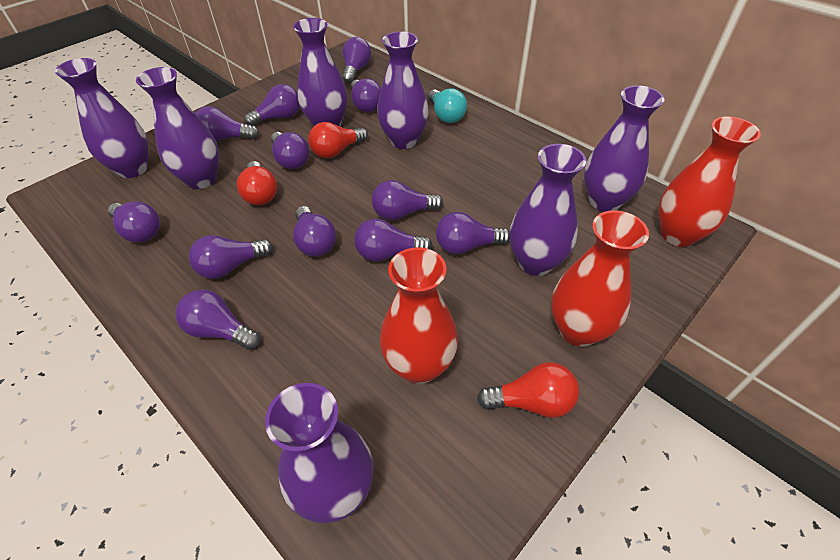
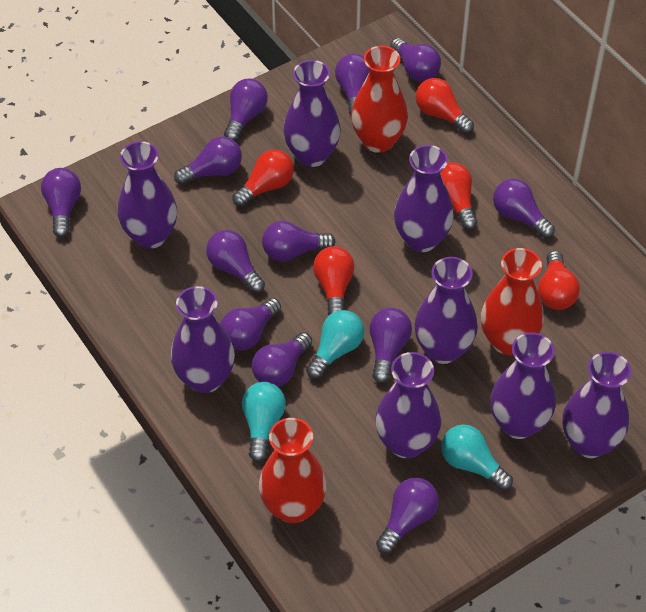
purple vase: 7 -> 8
red light bulb: 3 -> 5
turquoise light bulb: 1 -> 3

